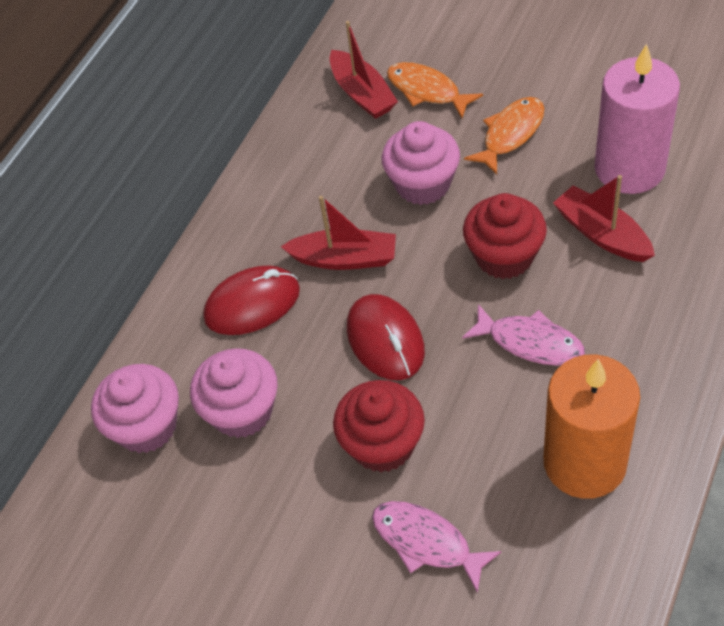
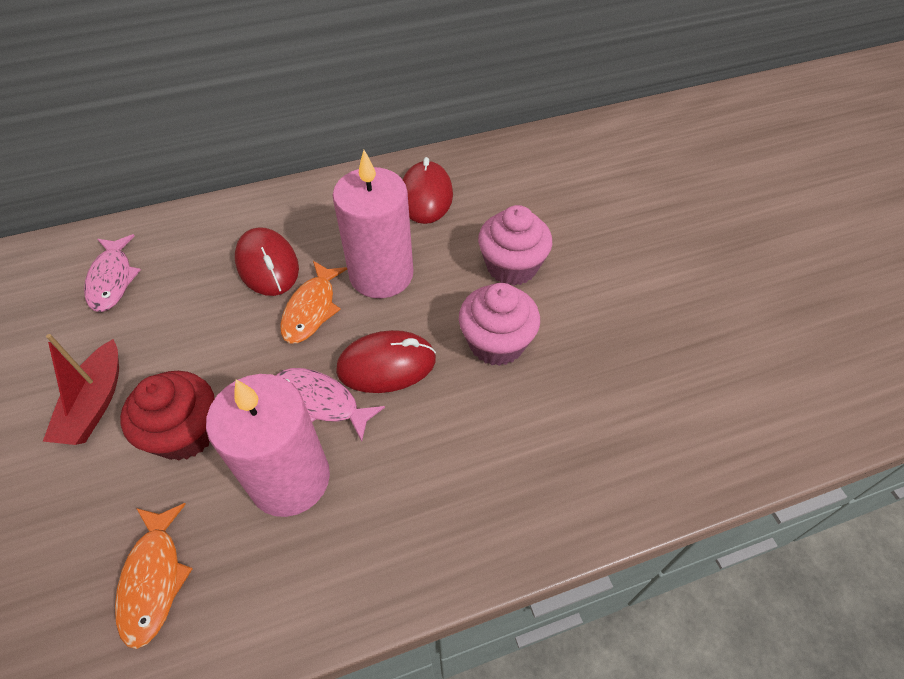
orange candle: 1 -> 0
pink candle: 1 -> 2
pink cupcake: 3 -> 2
red boat: 3 -> 1
red cupcake: 2 -> 1
red mouse: 2 -> 3

